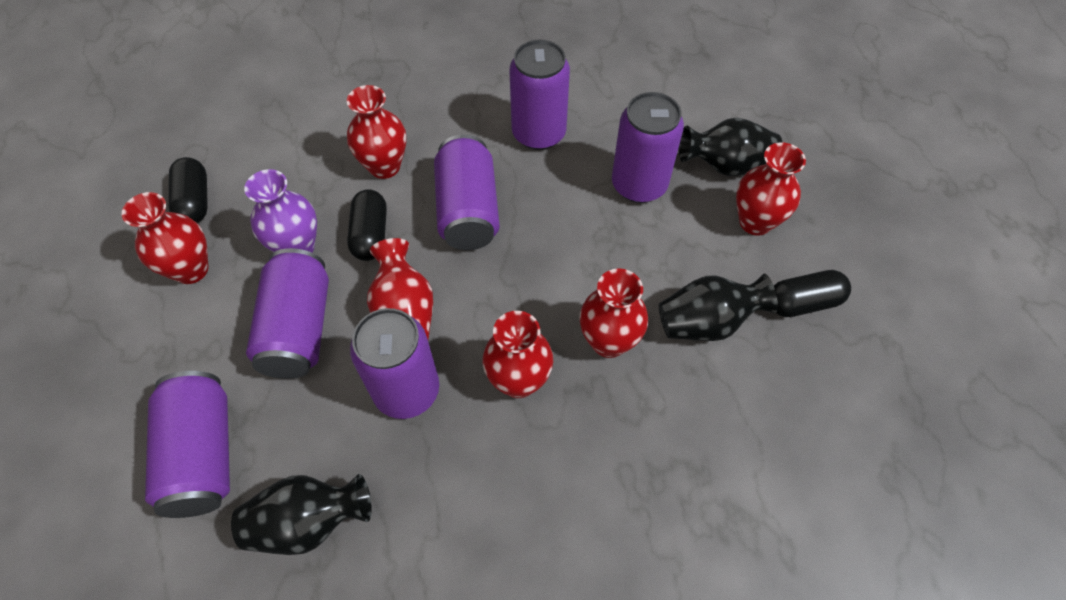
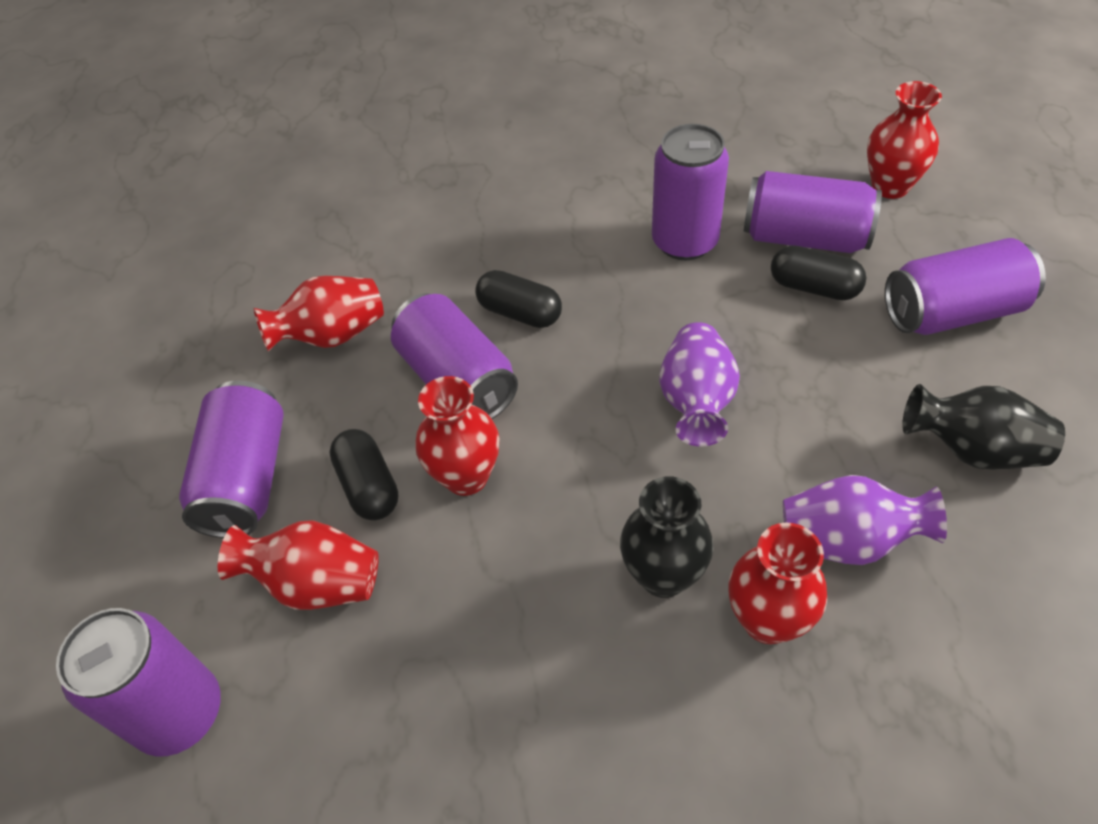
black vase: 3 -> 2
purple vase: 1 -> 2
red vase: 6 -> 5

